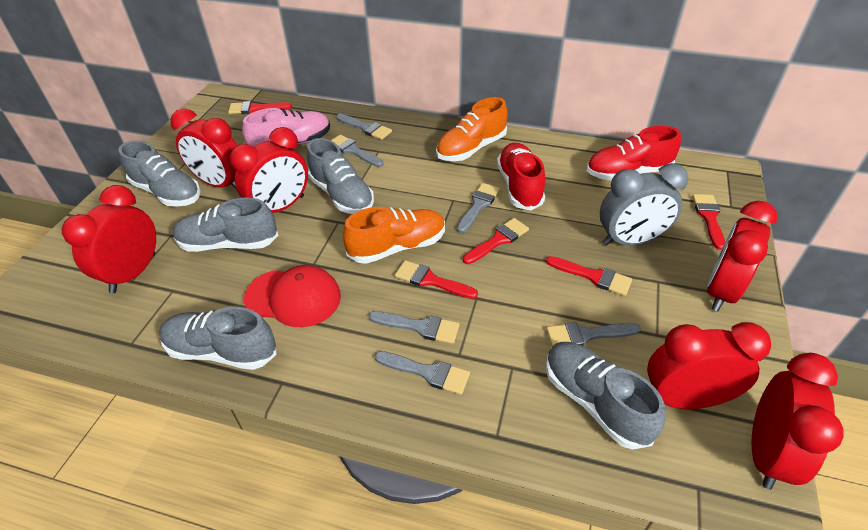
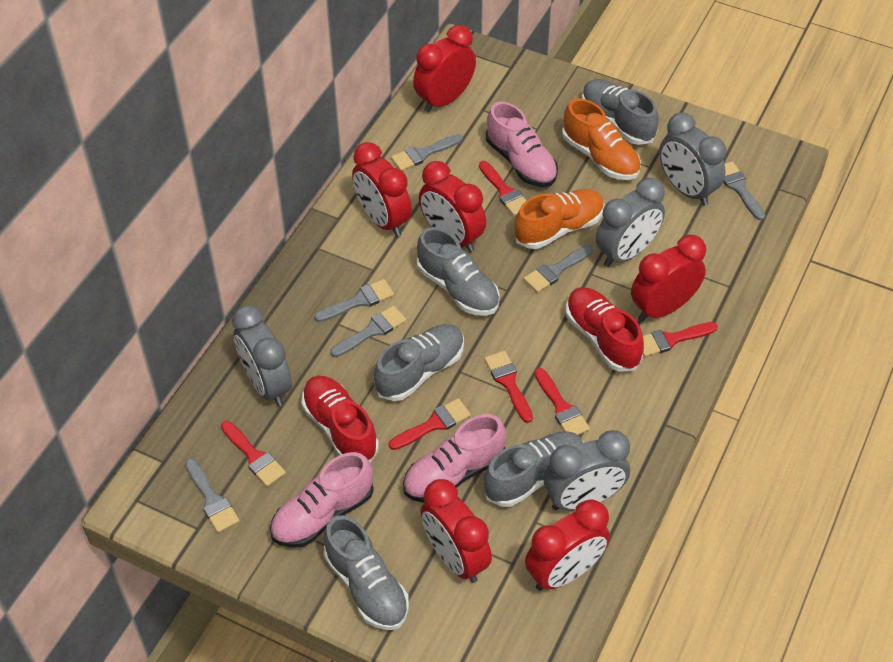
grey clock: 1 -> 4
pink shoe: 1 -> 3
red brush: 5 -> 6
red cap: 1 -> 0

